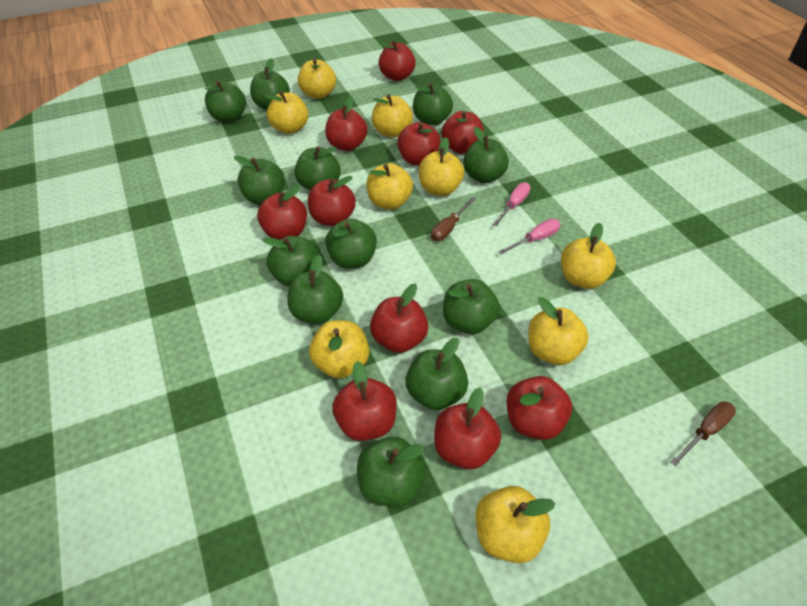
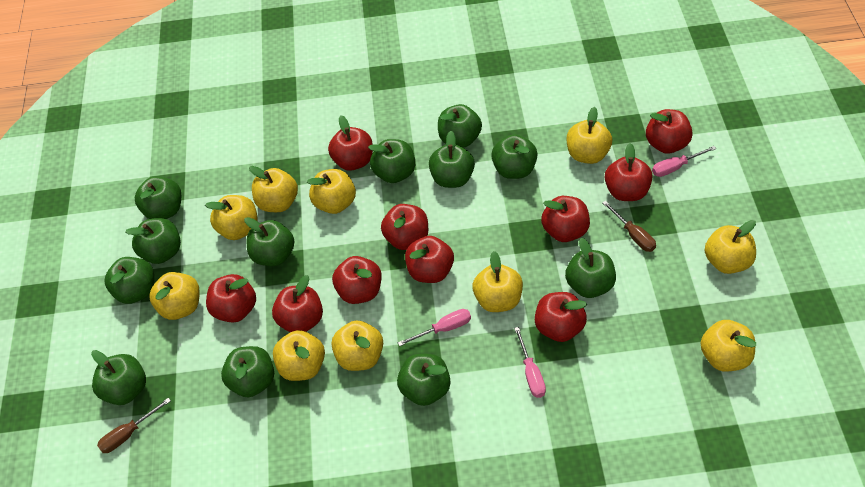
pink screwdriver: 2 -> 3
yellow apple: 9 -> 10

